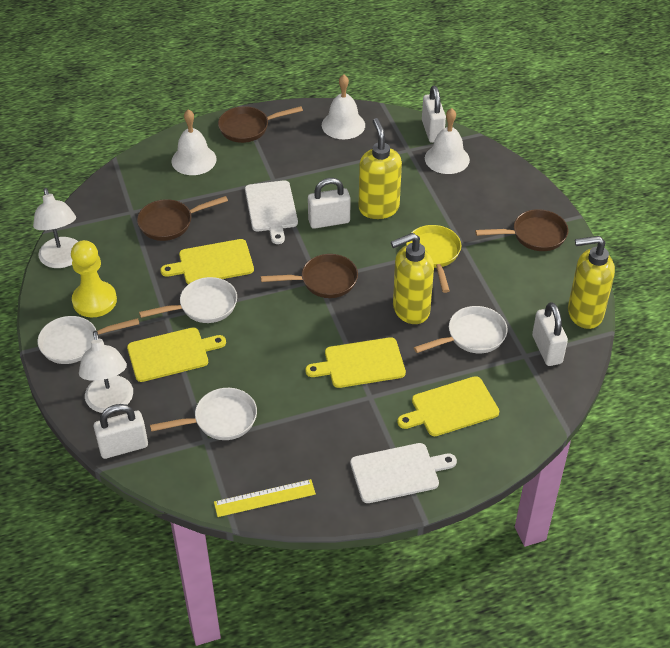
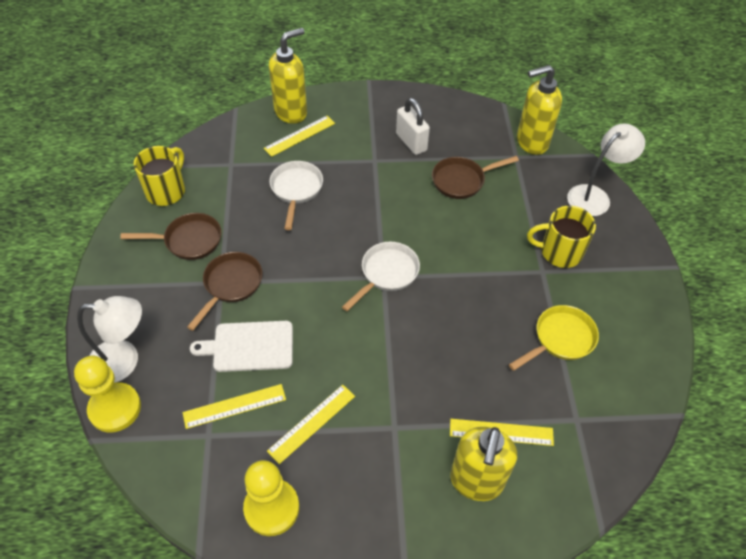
brown pan: 4 -> 3
white bell: 3 -> 0
white cutting board: 2 -> 1
white padlock: 4 -> 1
white pan: 4 -> 2
yellow cutting board: 4 -> 0
yellow mug: 0 -> 2
yellow pawn: 1 -> 2
yellow ruler: 1 -> 4

